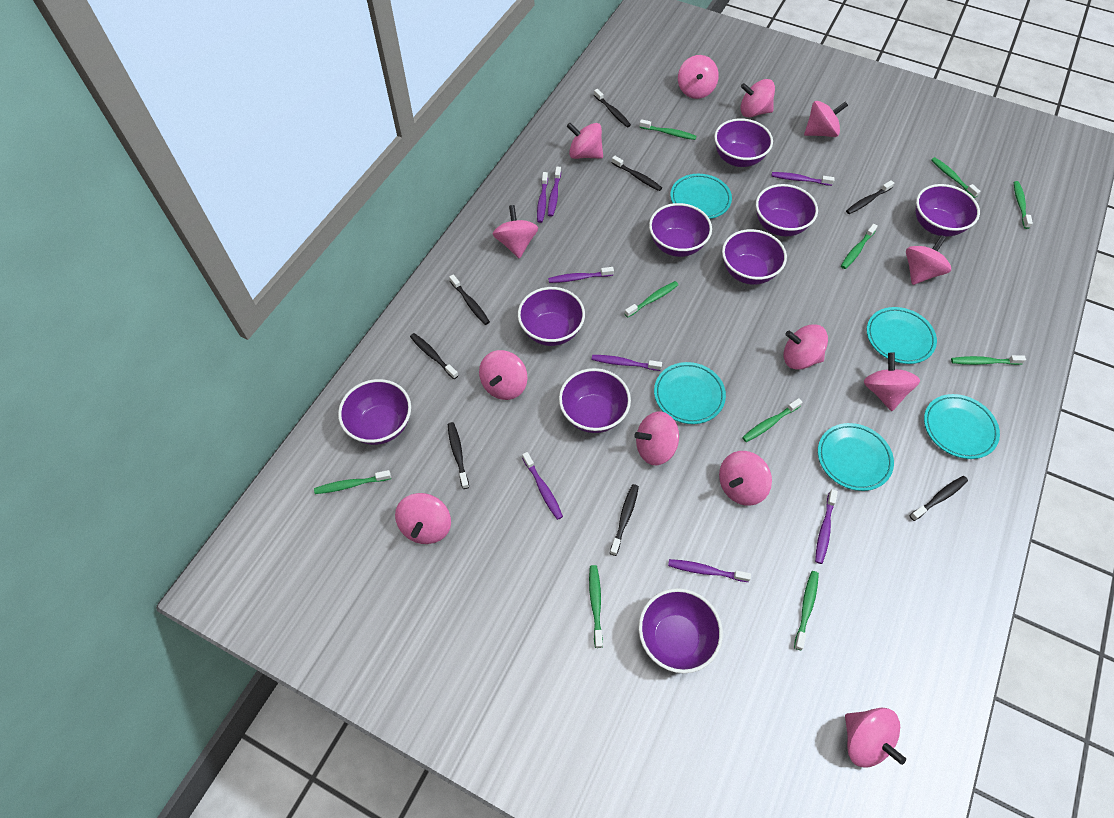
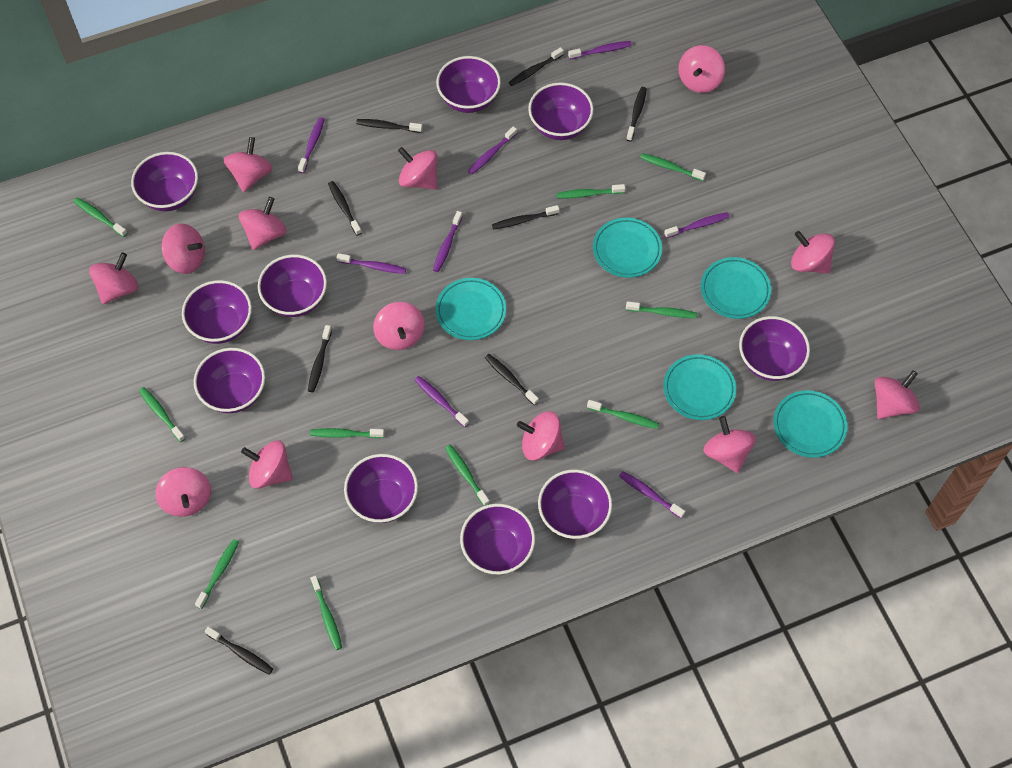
purple bowl: 9 -> 10

